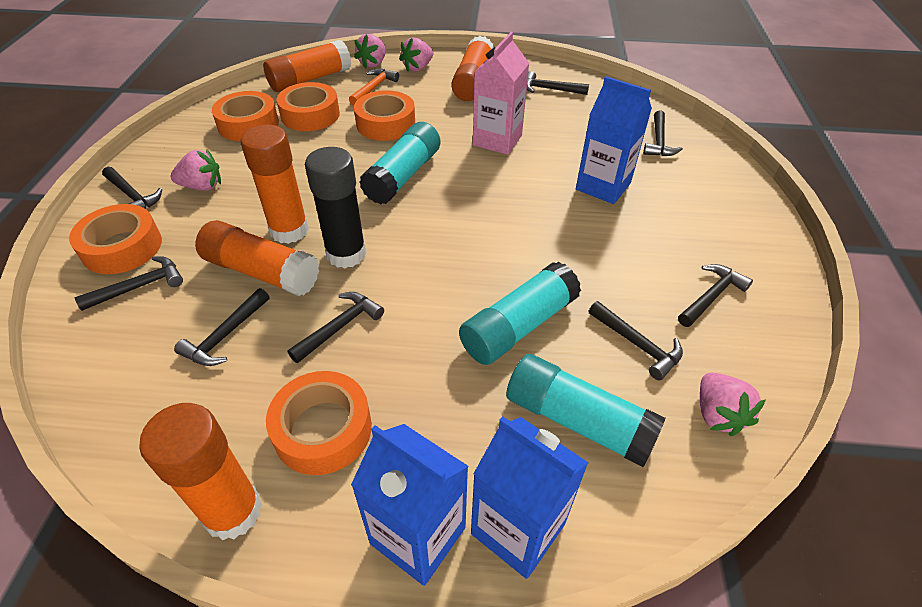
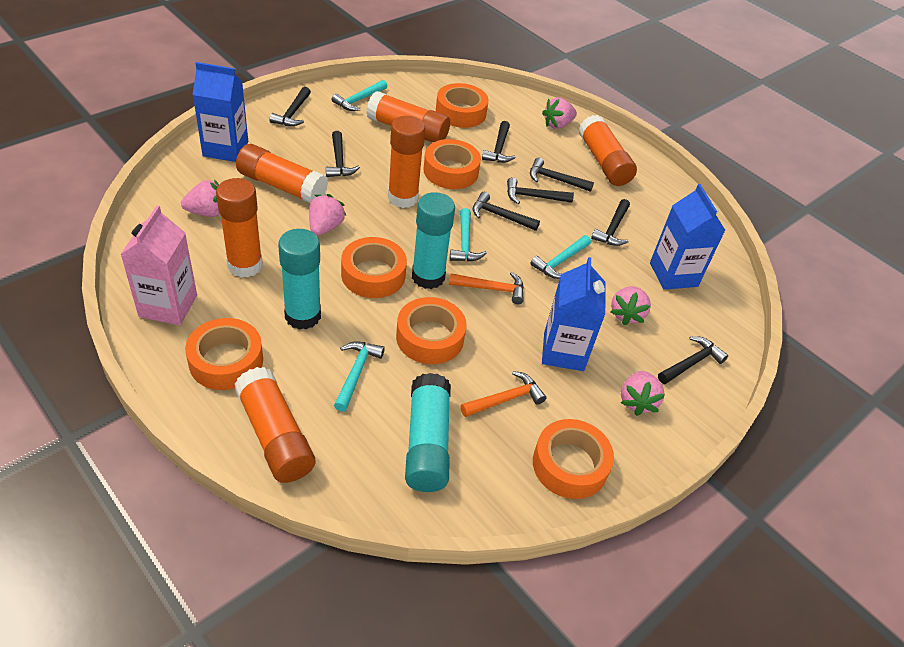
black glue stick: 1 -> 0
orange glue stick: 5 -> 6
orange hammer: 1 -> 2
orange tape: 5 -> 6
pink strawberry: 4 -> 5
turquoise hammer: 0 -> 4

